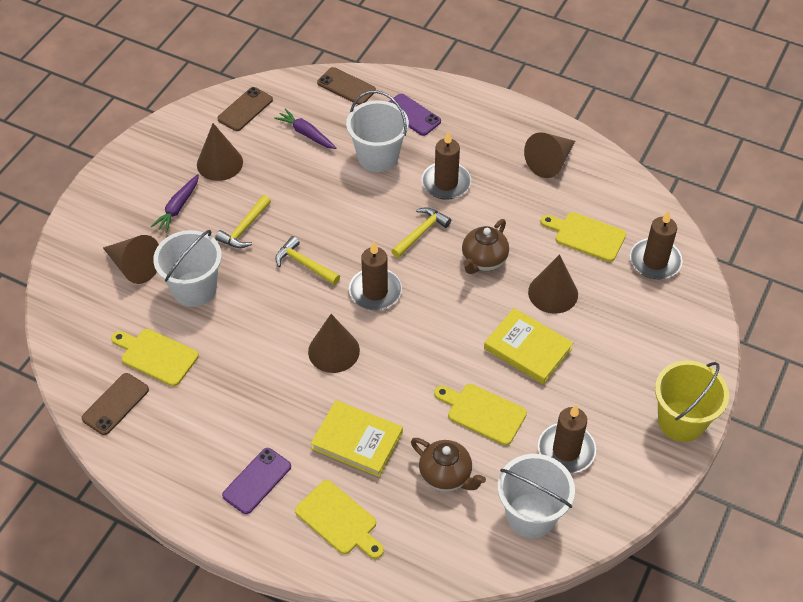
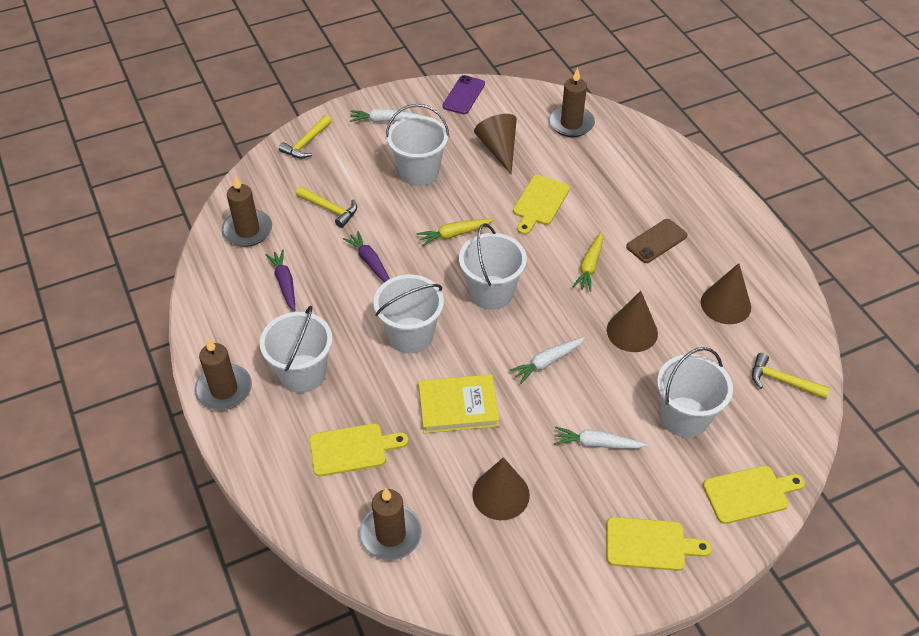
brown cone: 5 -> 4
brown phone: 3 -> 1
brown teapot: 2 -> 0
purple phone: 2 -> 1
white bucket: 3 -> 5
white carrot: 0 -> 3
yellow book: 2 -> 1
yellow bucket: 1 -> 0
yellow carrot: 0 -> 2

